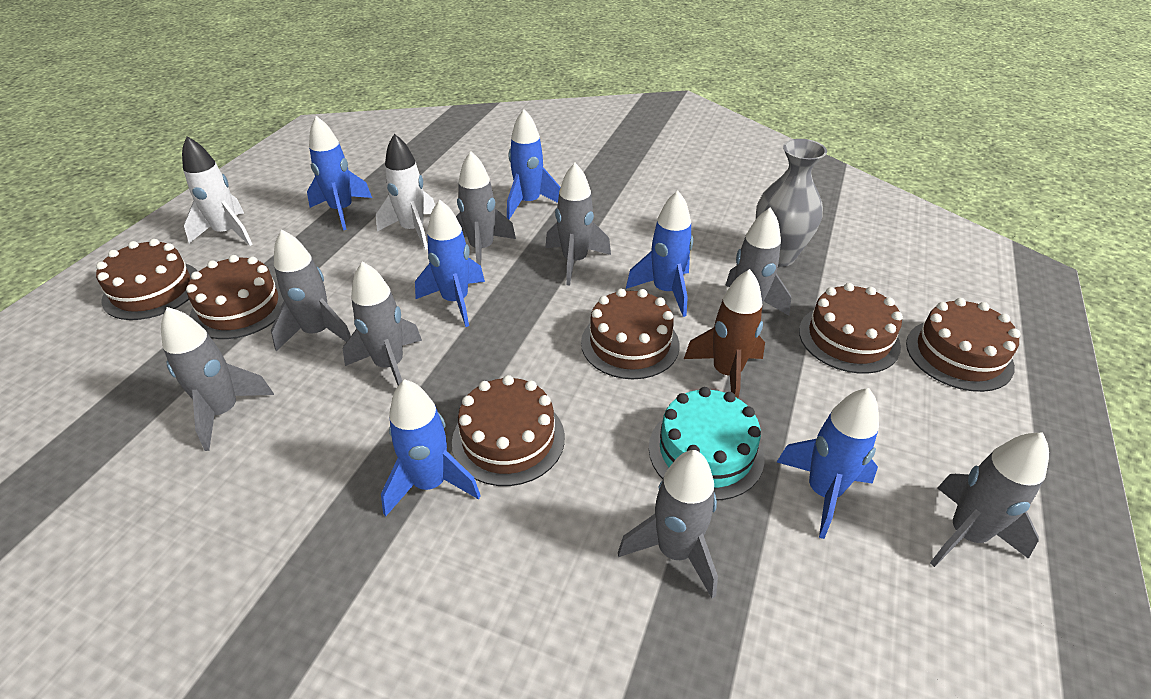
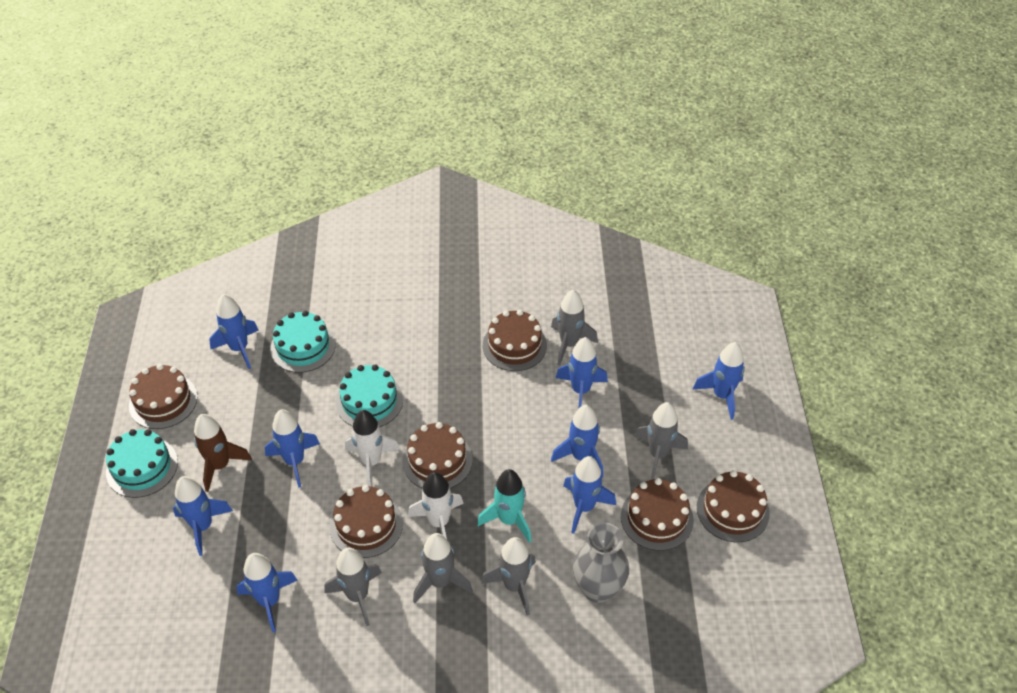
blue rocket: 6 -> 8
grey rocket: 8 -> 5
turquoise cake: 1 -> 3
turquoise rocket: 0 -> 1

